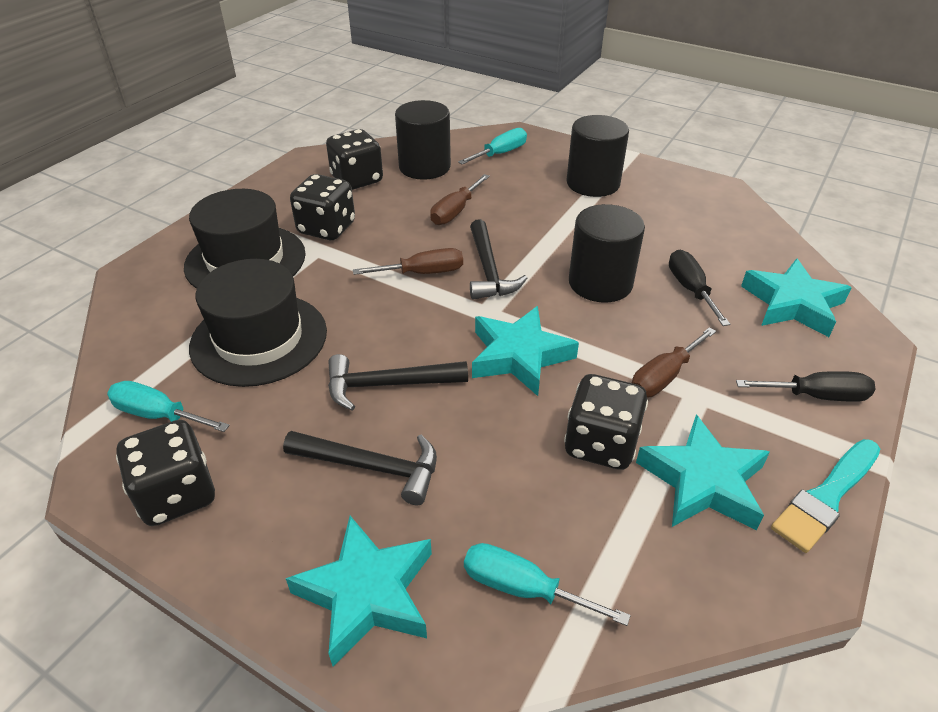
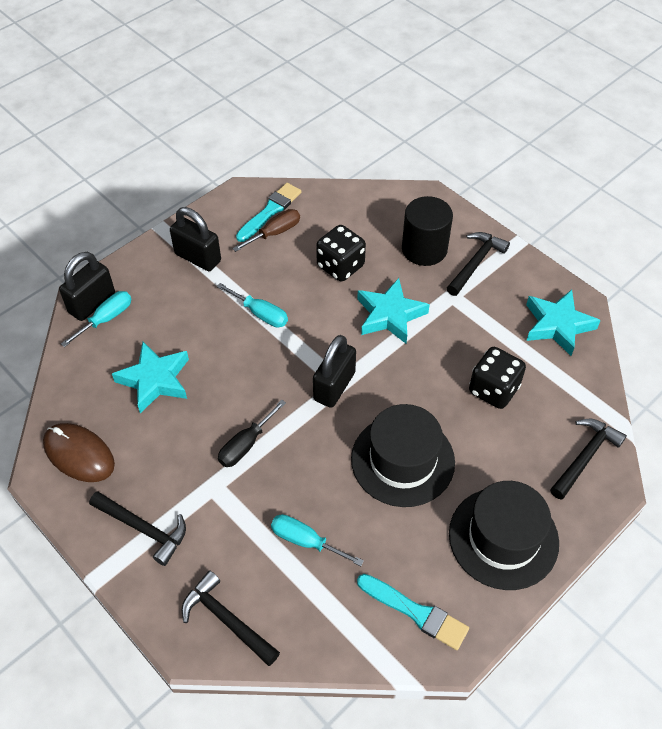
black cylinder: 3 -> 1
black dice: 4 -> 2
black hammer: 3 -> 4
black padlock: 0 -> 3
black screwdriver: 2 -> 1
brown mouse: 0 -> 1
brown screwdriver: 3 -> 1
turquoise brush: 1 -> 2
turquoise star: 4 -> 3

